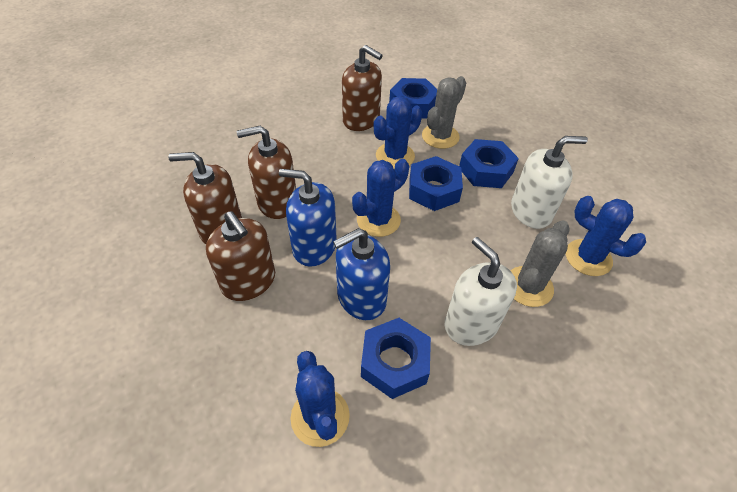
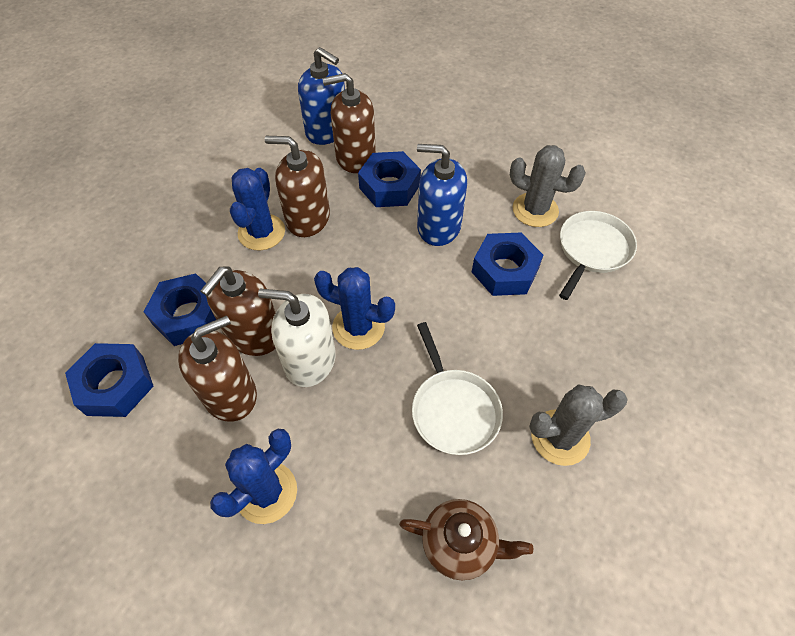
blue cactus: 4 -> 3
brown teapot: 0 -> 1
white pan: 0 -> 2
white soap dispenser: 2 -> 1

